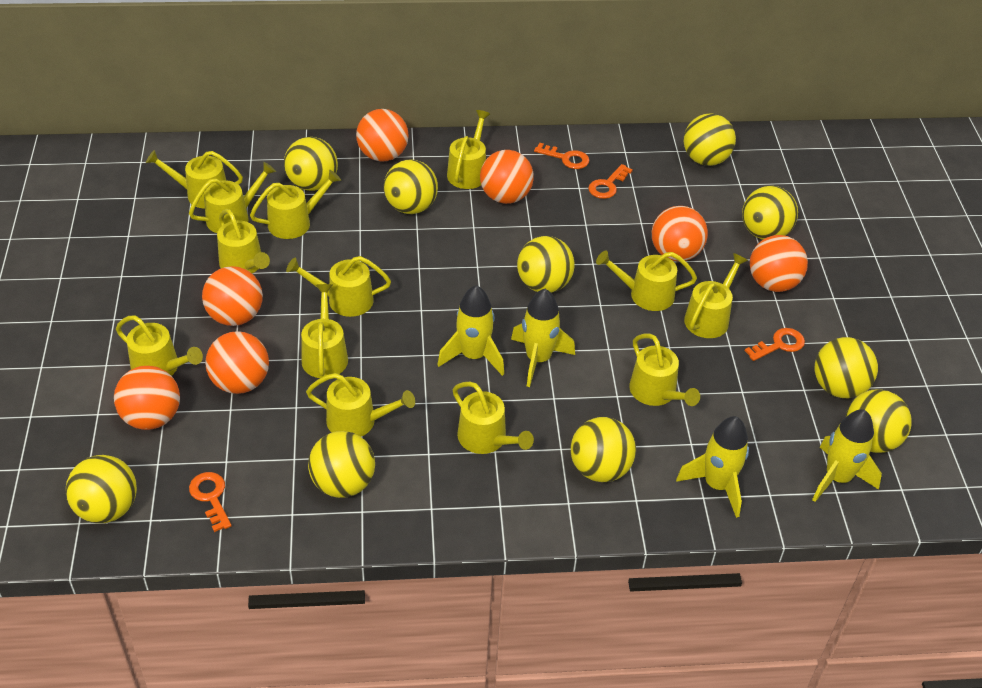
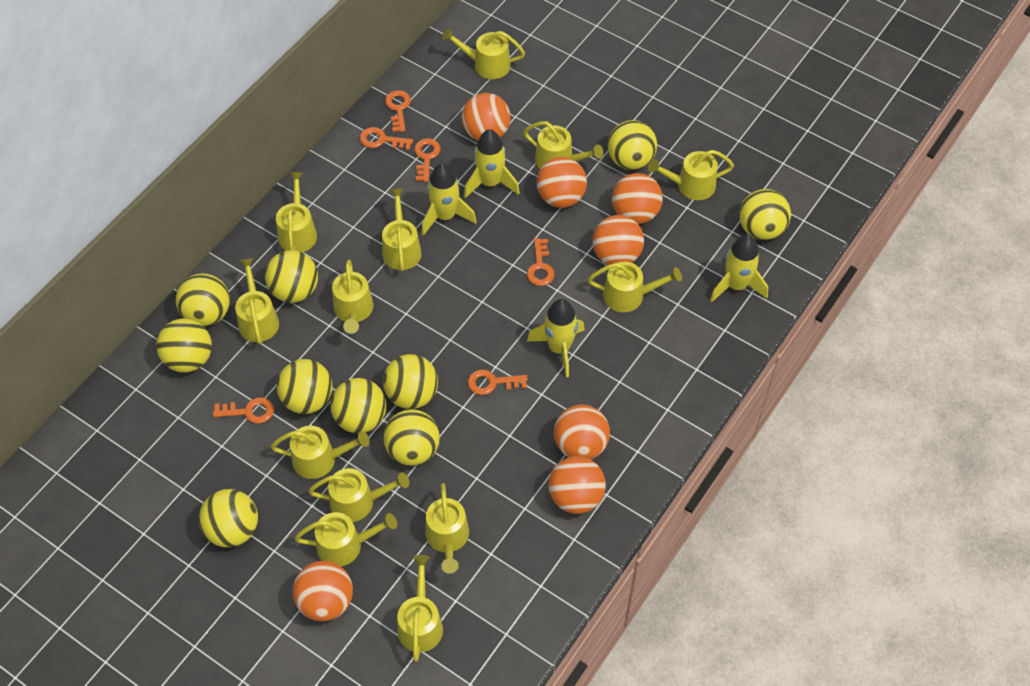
orange key: 4 -> 6

